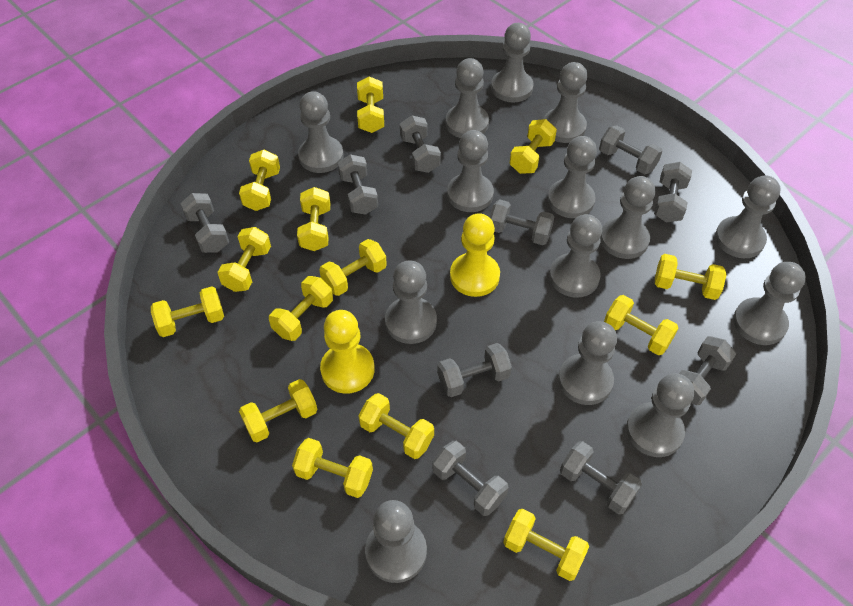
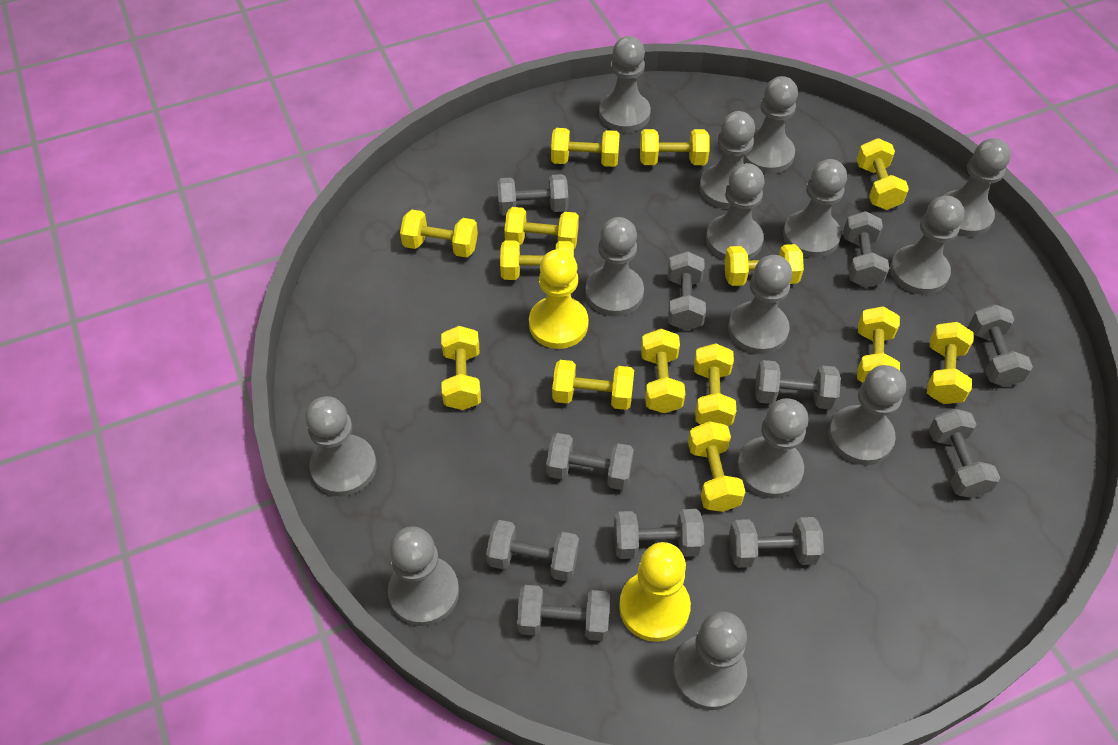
grey dumbbell: 10 -> 11

